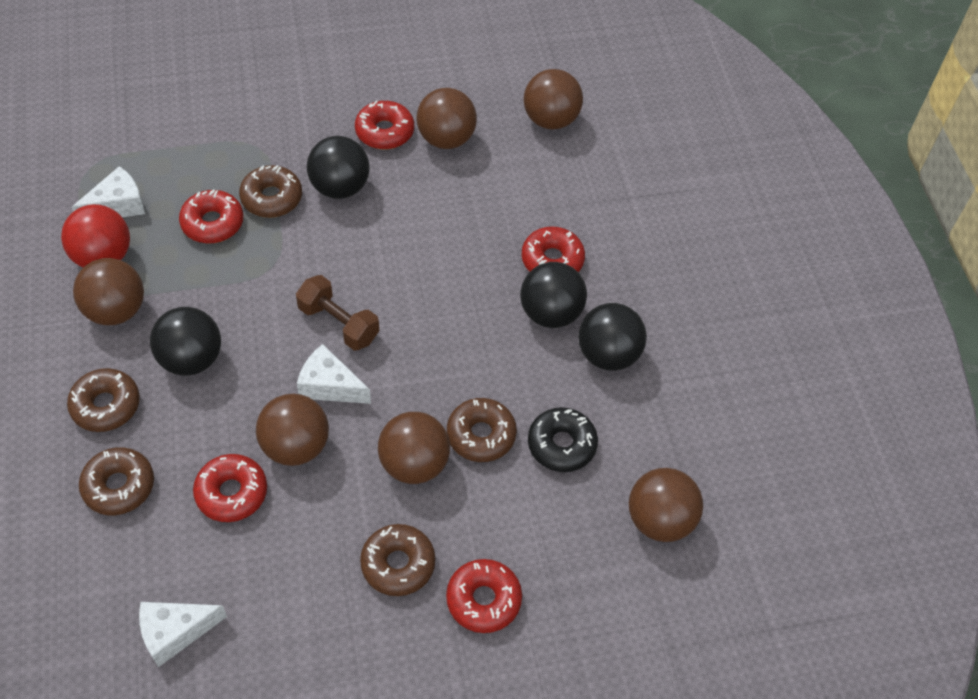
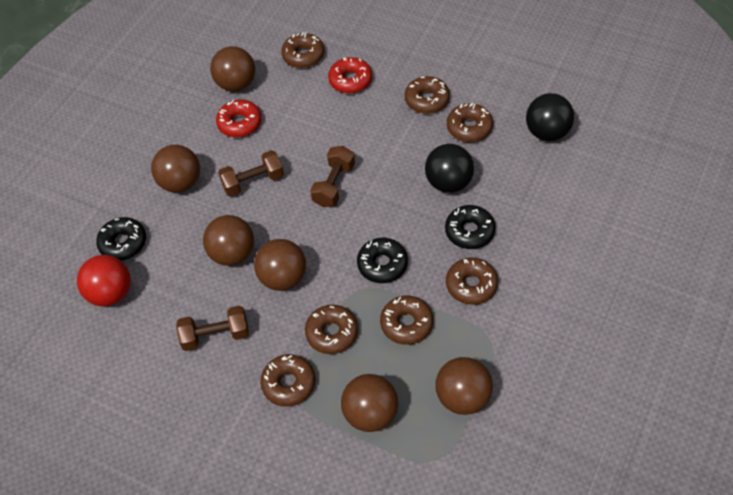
black ball: 4 -> 2
black donut: 1 -> 3
brown donut: 5 -> 7
brown dumbbell: 1 -> 3
red donut: 5 -> 2
white cheese: 3 -> 0

